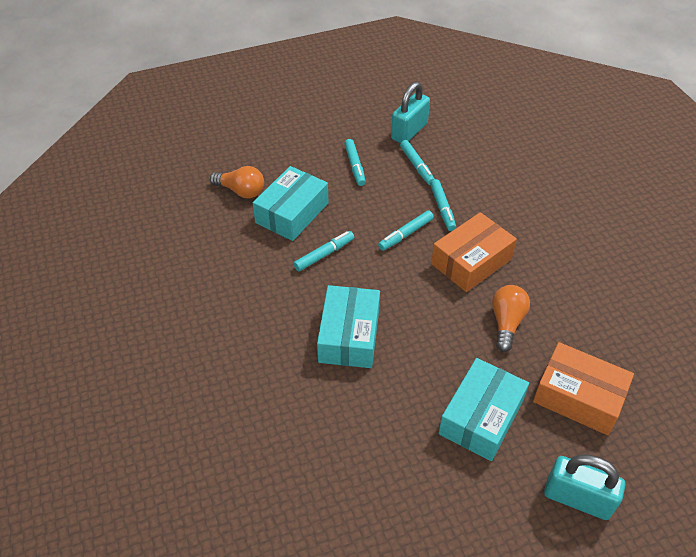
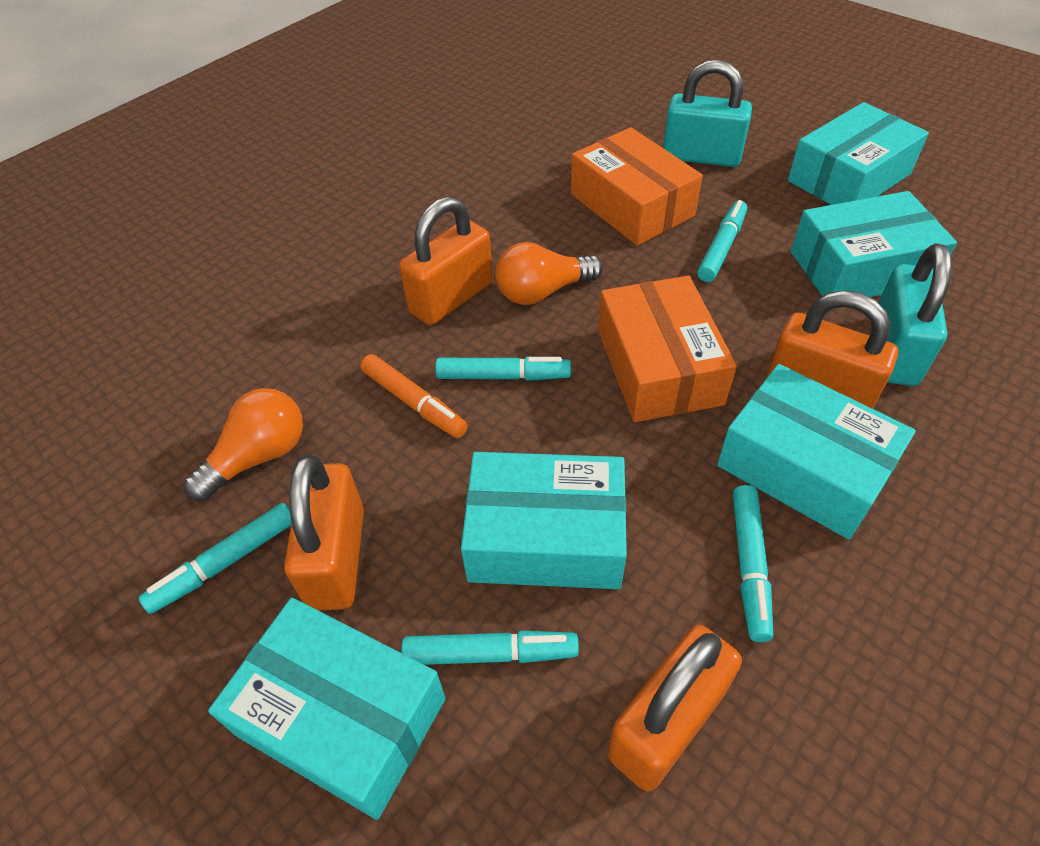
orange marker: 0 -> 1
orange padlock: 0 -> 4
turquoise box: 3 -> 5

